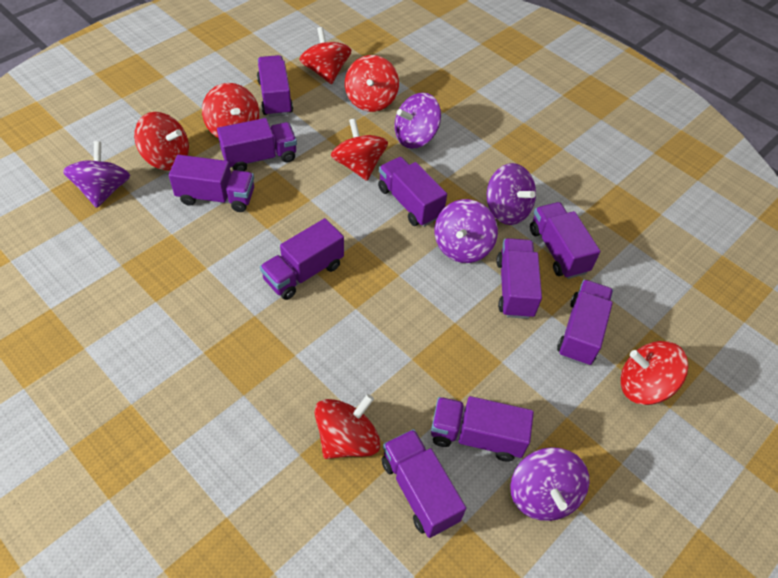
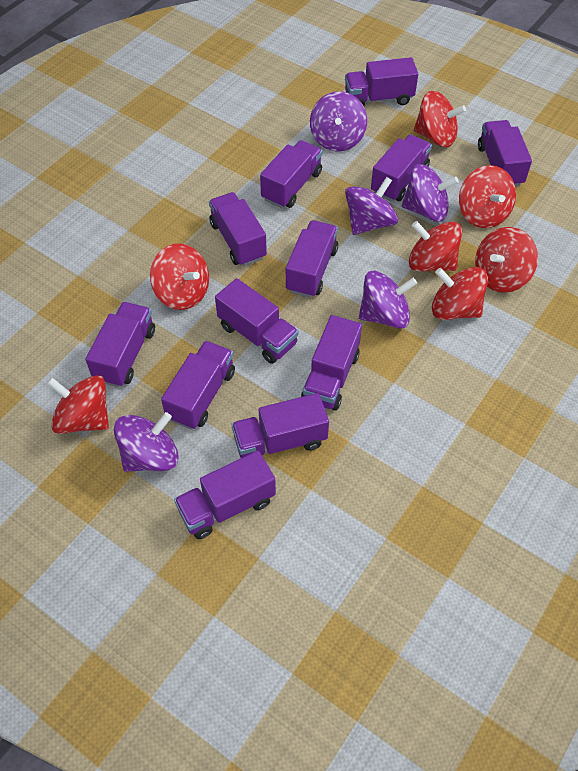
purple truck: 10 -> 12

